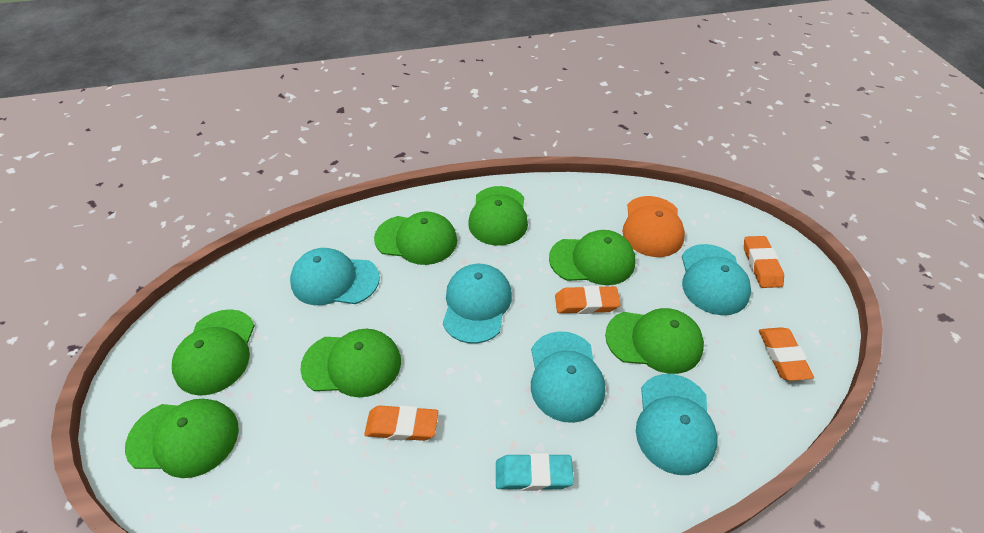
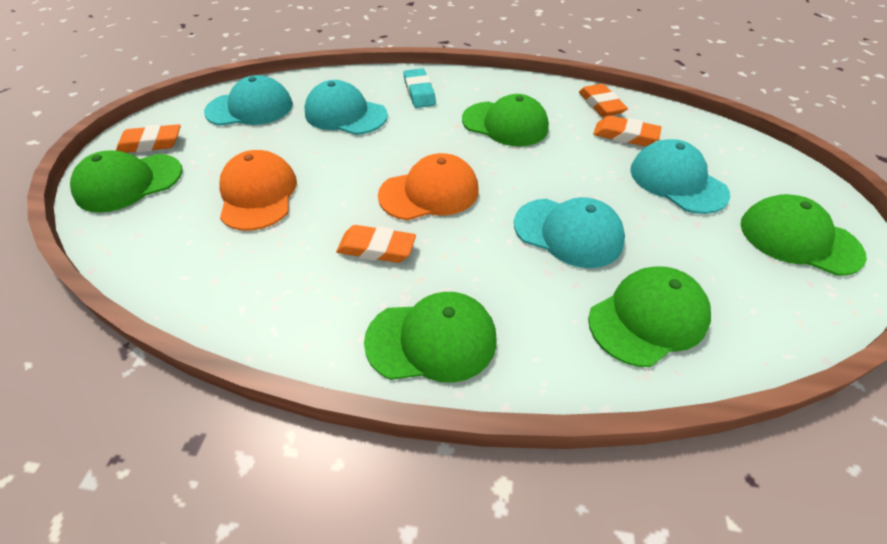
green cap: 7 -> 5
orange cap: 1 -> 2
turquoise cap: 5 -> 4

